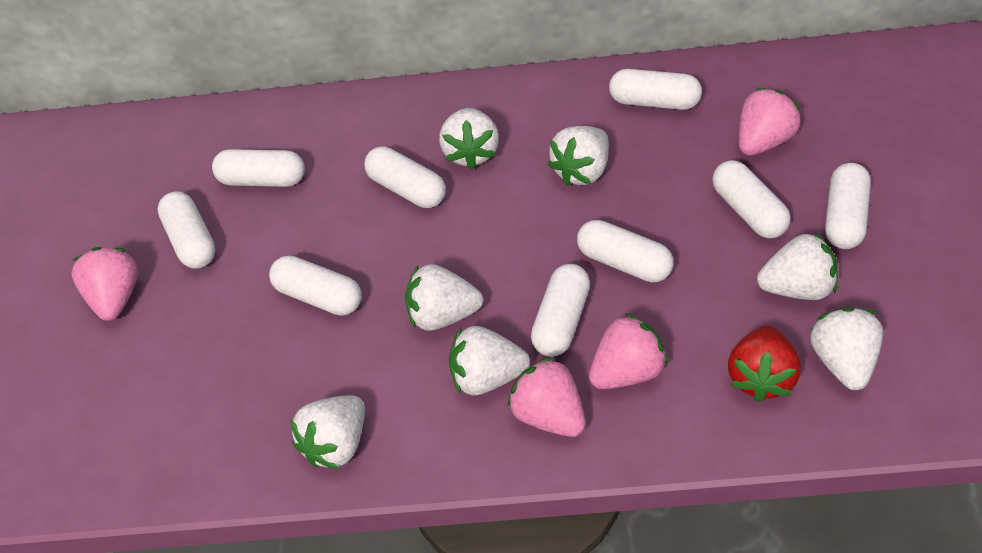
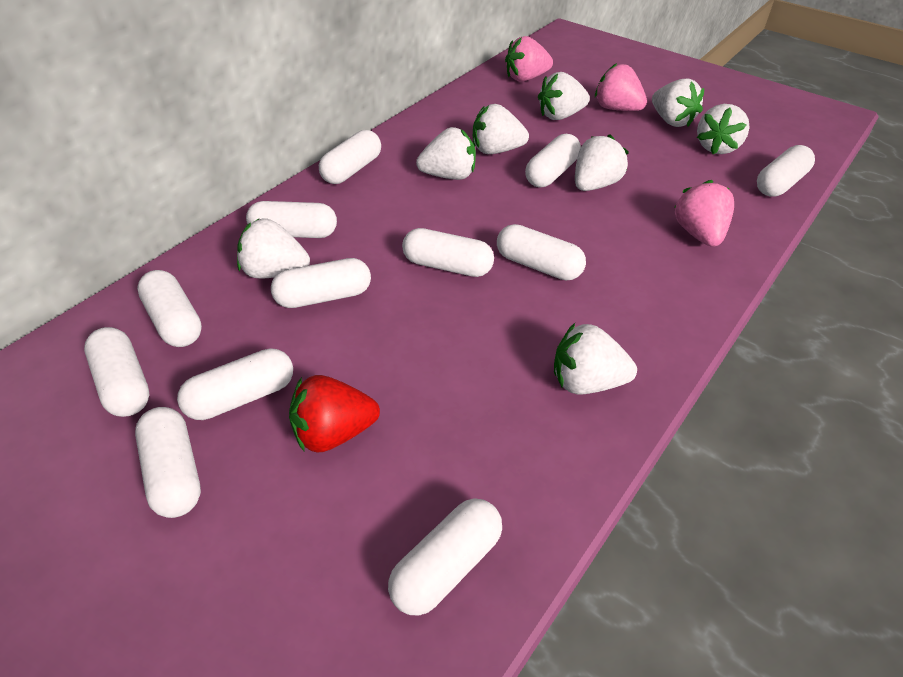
pink strawberry: 4 -> 3
white capsule: 9 -> 12
white strawberry: 7 -> 8

